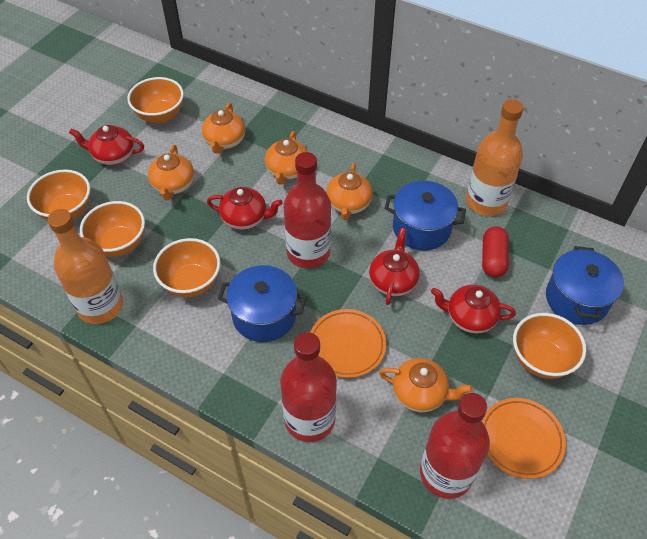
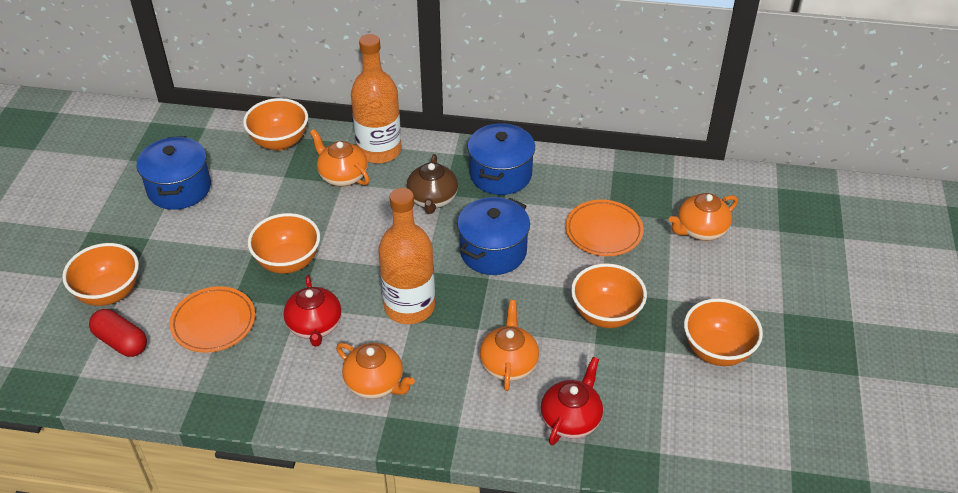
brown teapot: 0 -> 1
orange teapot: 5 -> 4
red bottle: 3 -> 0
red teapot: 4 -> 2

